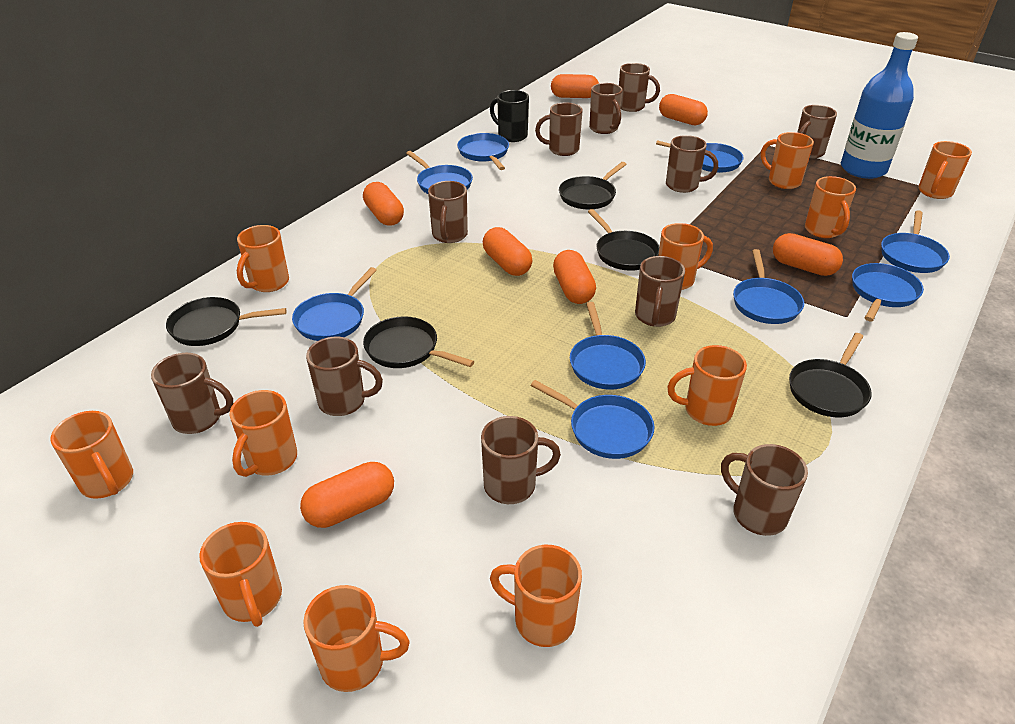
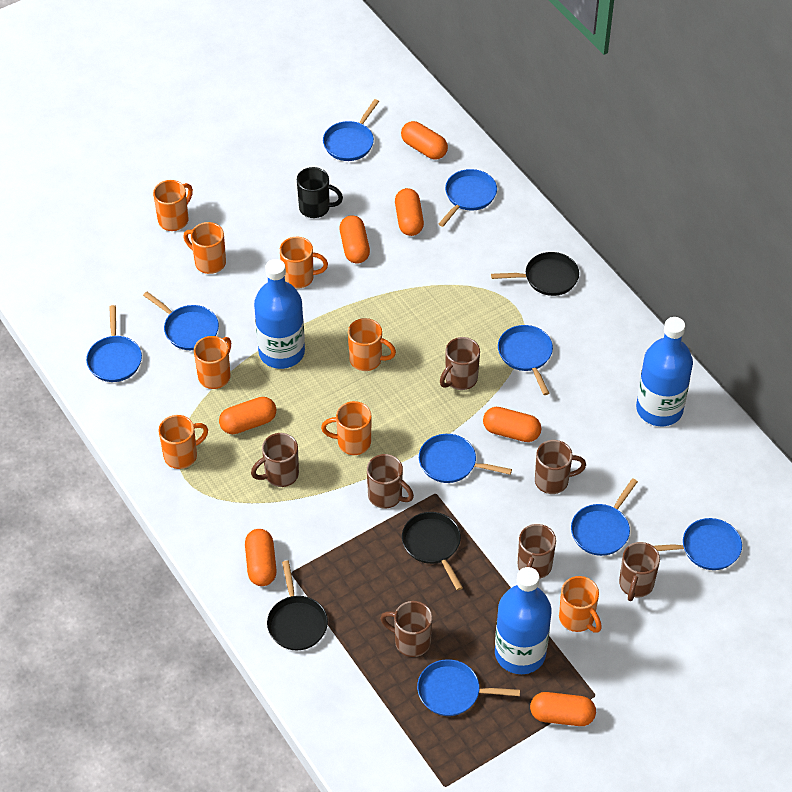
black pan: 5 -> 3
blue bottle: 1 -> 3
brown mug: 11 -> 7
orange mug: 11 -> 8

